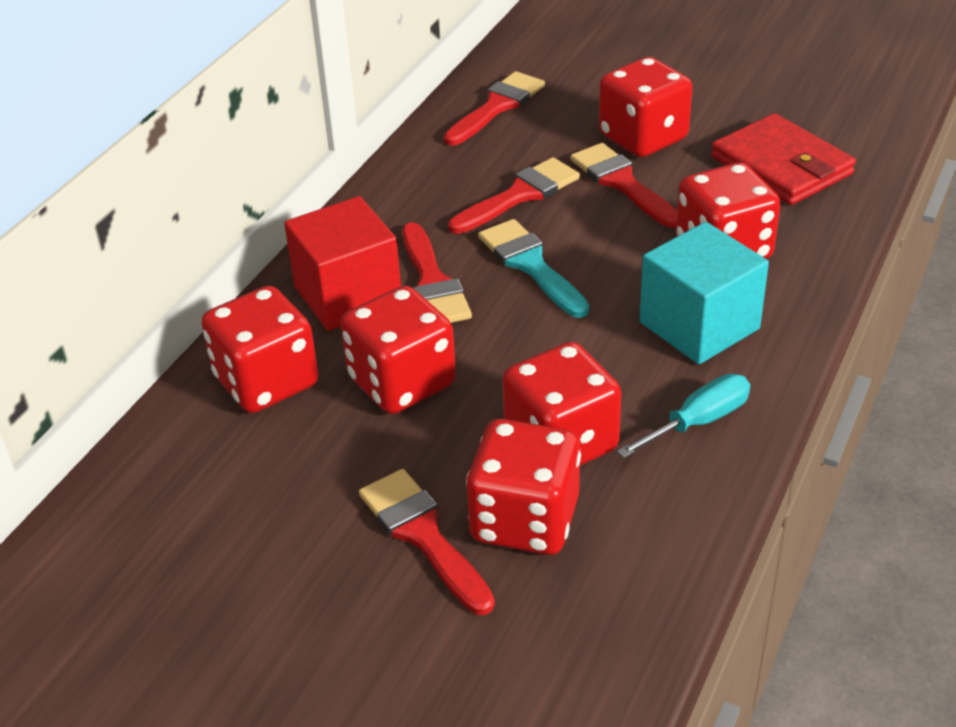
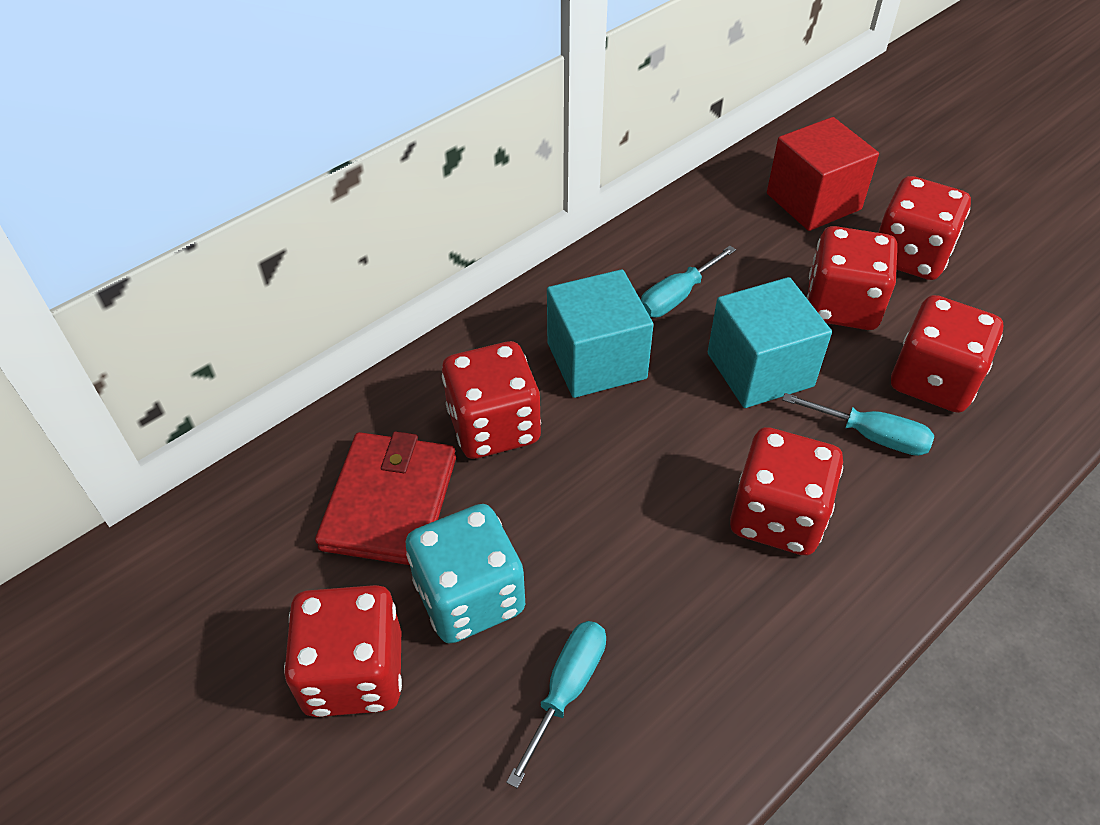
red brush: 5 -> 0
turquoise brush: 1 -> 0
turquoise cube: 1 -> 2
turquoise dice: 0 -> 1
turquoise screwdriver: 1 -> 3

